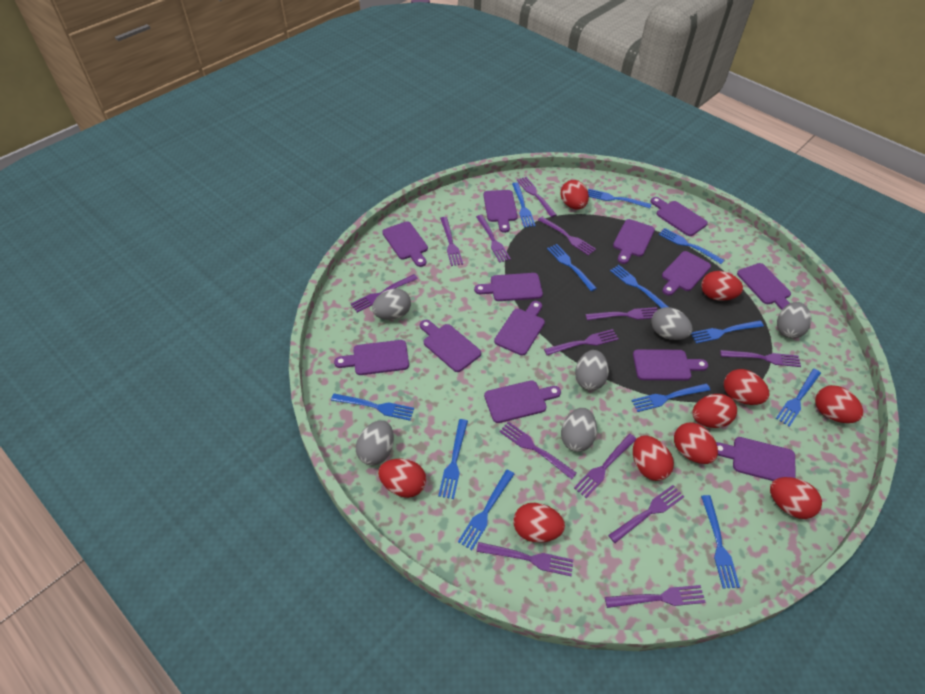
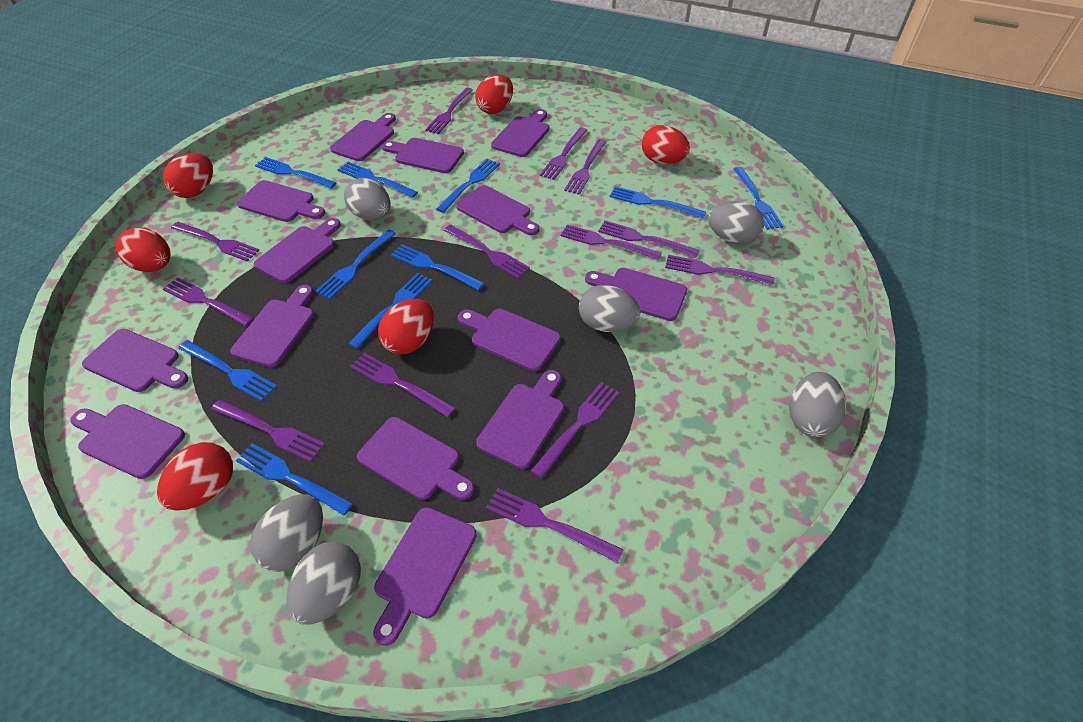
blue fork: 12 -> 10
purple cutting board: 13 -> 14
red egg: 10 -> 6

